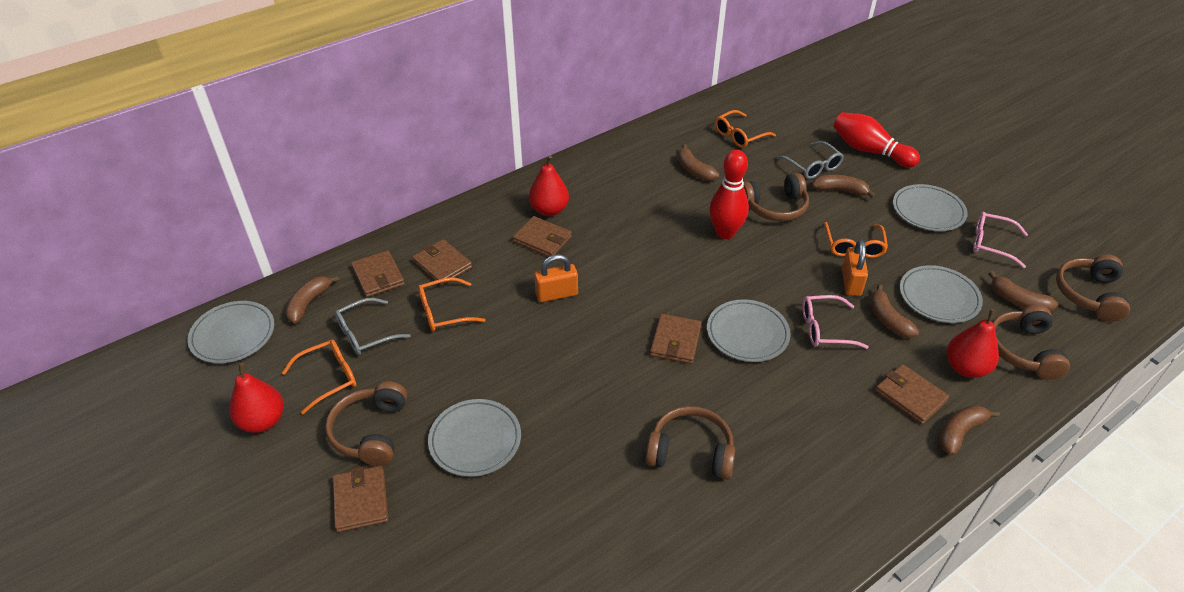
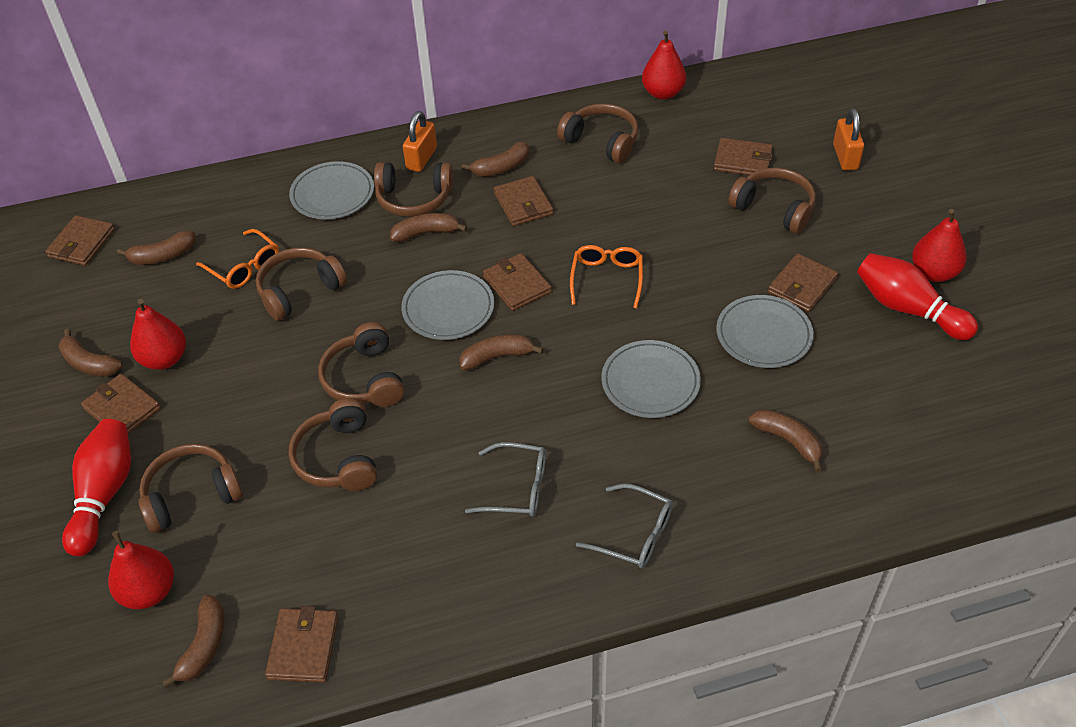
brown banana: 6 -> 7
brown headphones: 5 -> 7
brown wallet: 6 -> 7
grey plate: 5 -> 4
orange glasses: 4 -> 2
pink glasses: 2 -> 0
red pear: 3 -> 4

